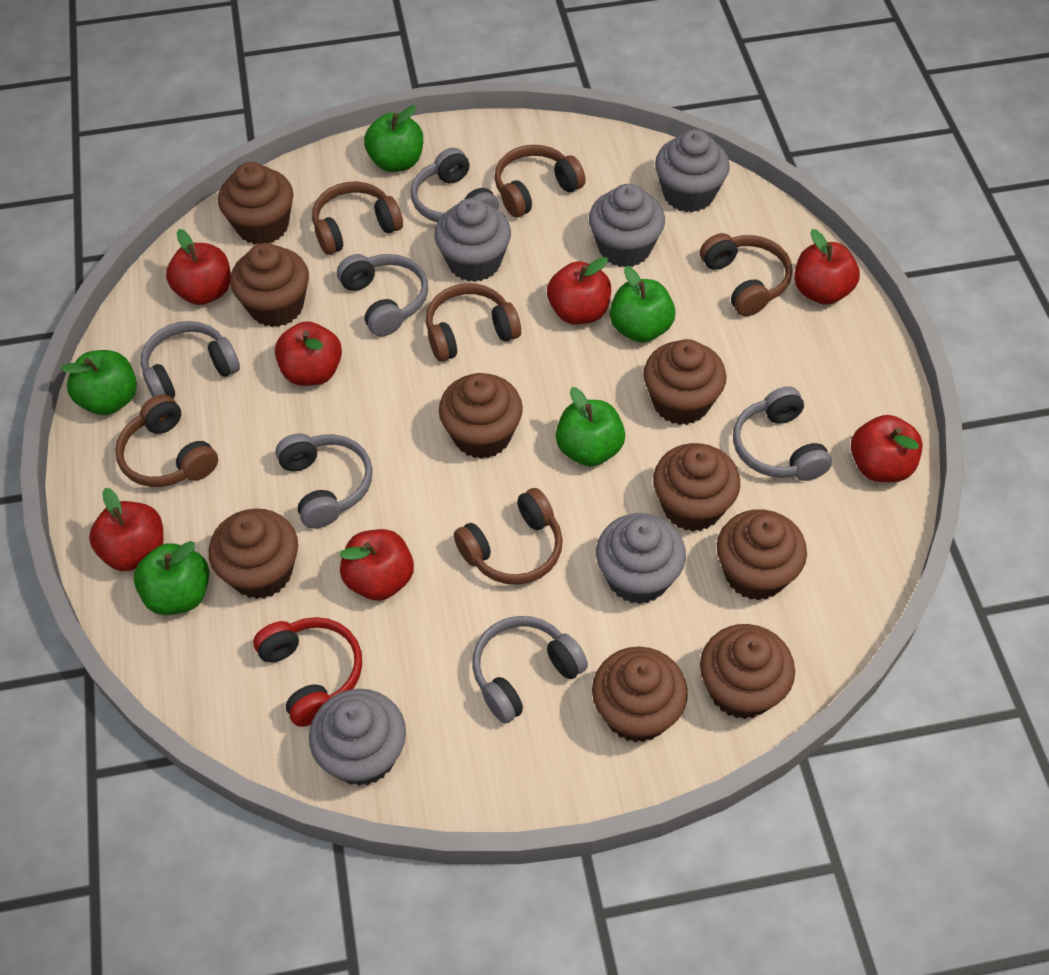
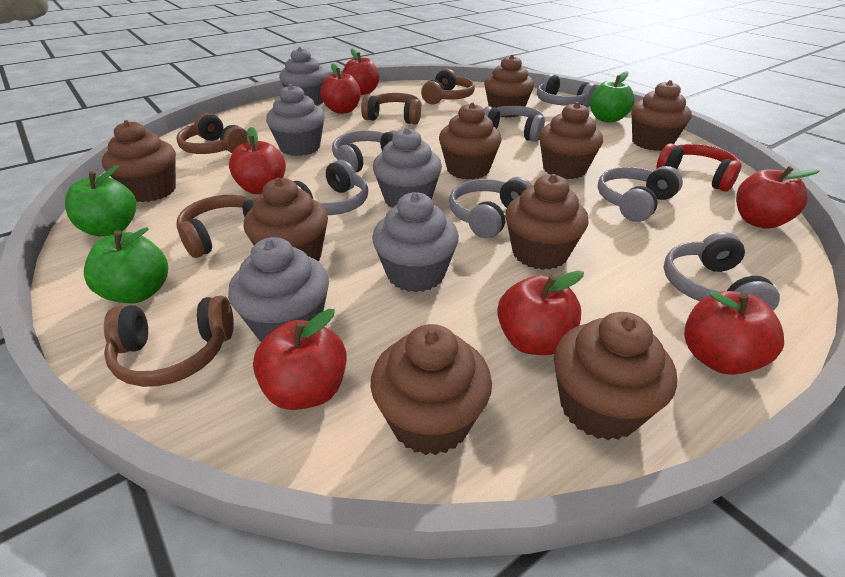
brown headphones: 6 -> 5
green apple: 5 -> 3
grey headphones: 6 -> 7

